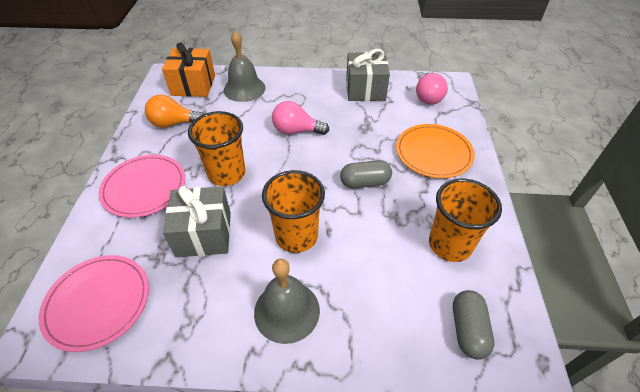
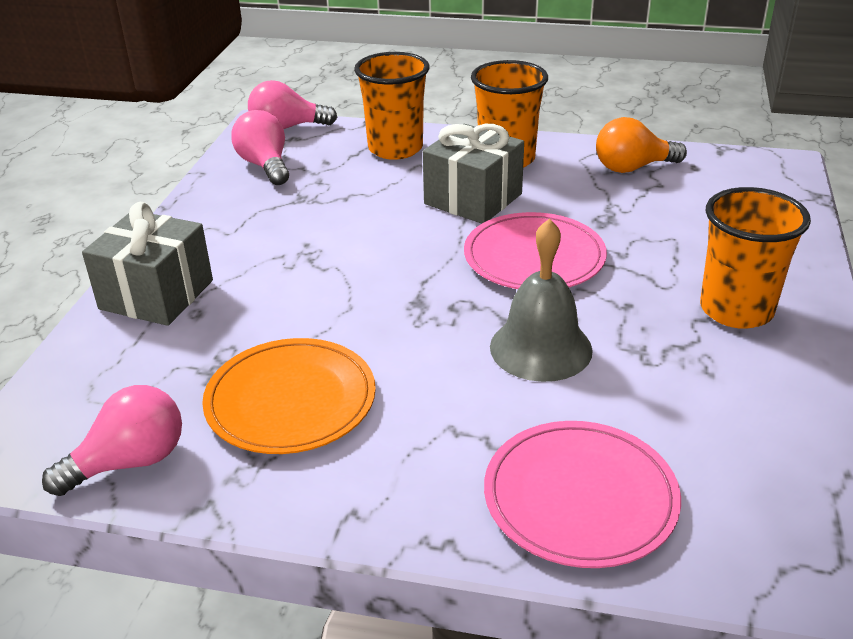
grey bell: 2 -> 1
grey capsule: 2 -> 0
orange gift: 1 -> 0
pink light bulb: 2 -> 3

